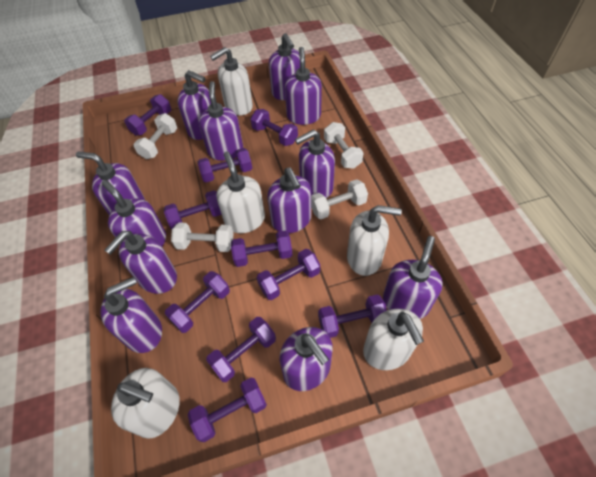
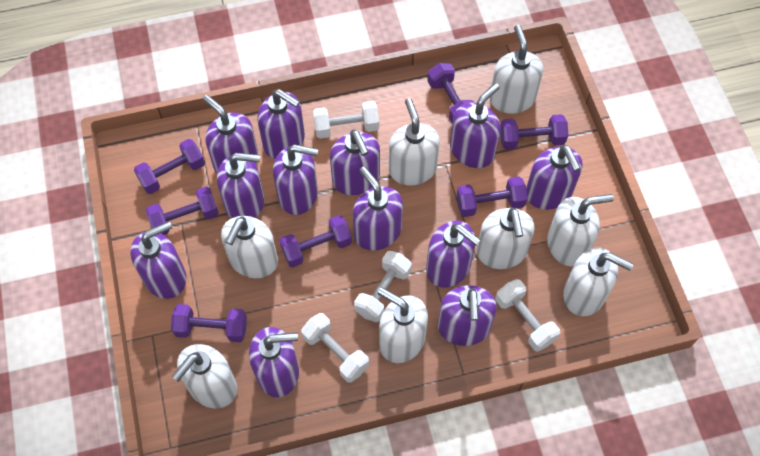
purple dumbbell: 10 -> 7
white soap dispenser: 5 -> 8

